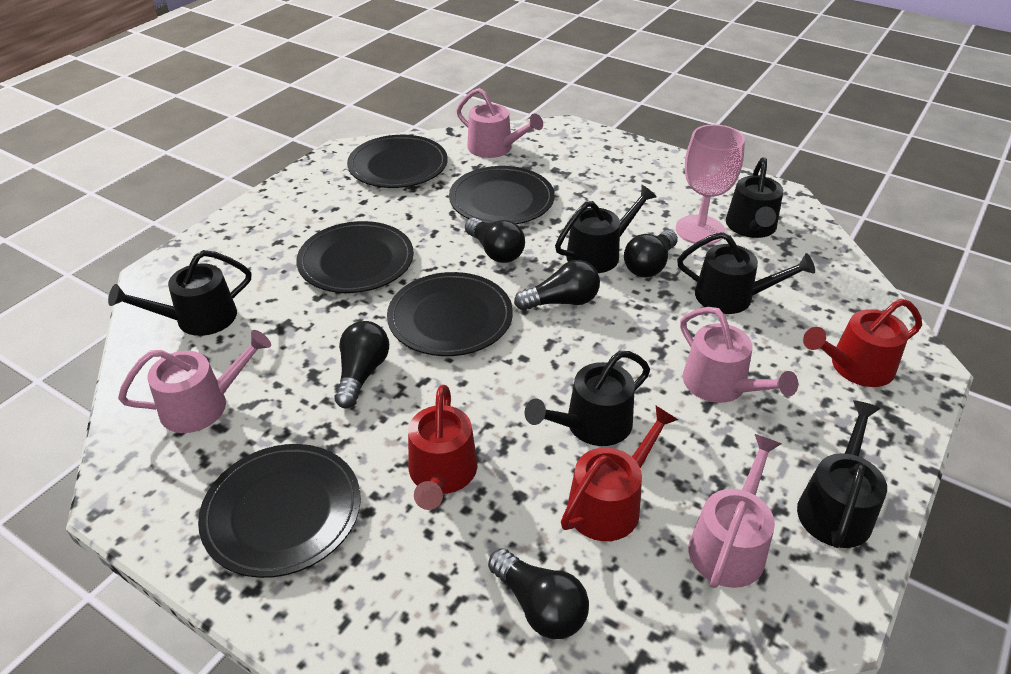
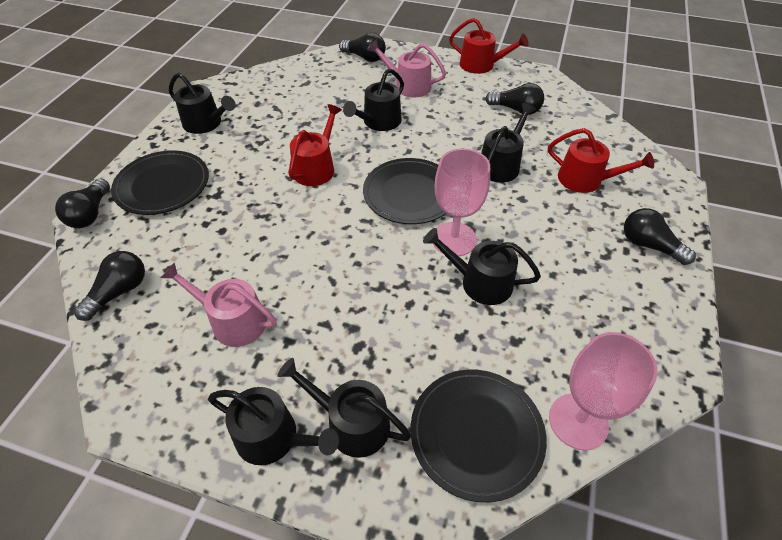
black plate: 5 -> 3
pink goblet: 1 -> 2
pink watering can: 4 -> 2

